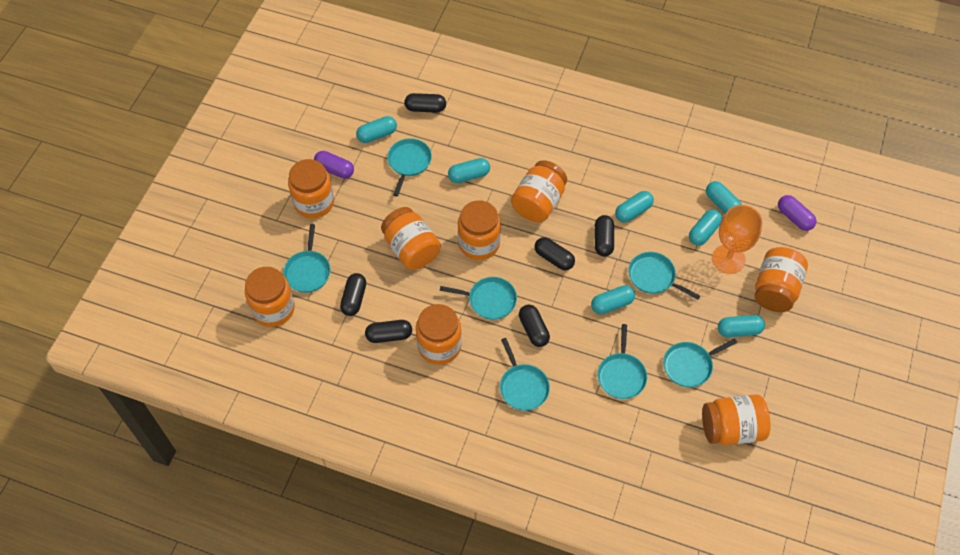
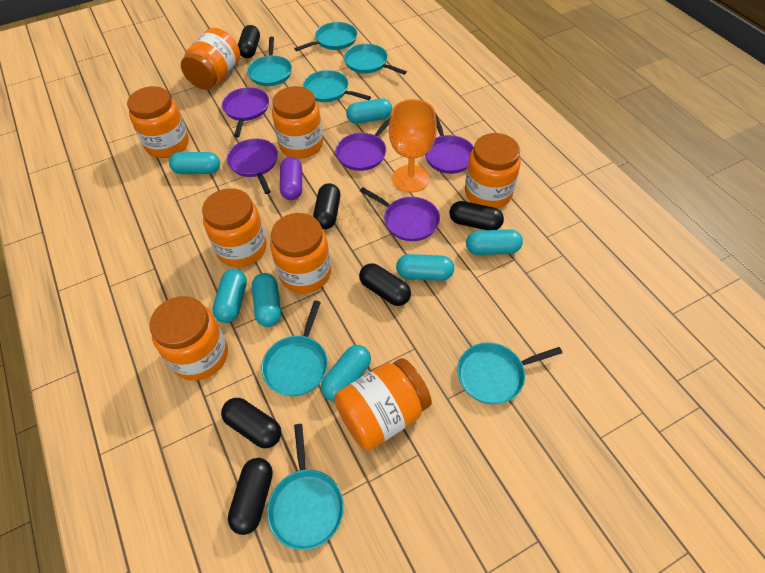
purple capsule: 2 -> 1
purple pan: 0 -> 5

